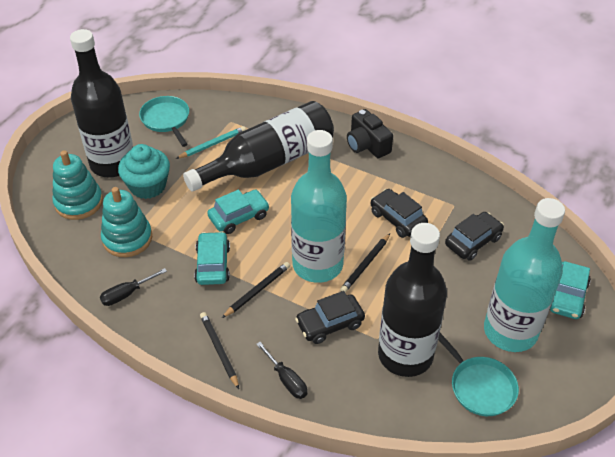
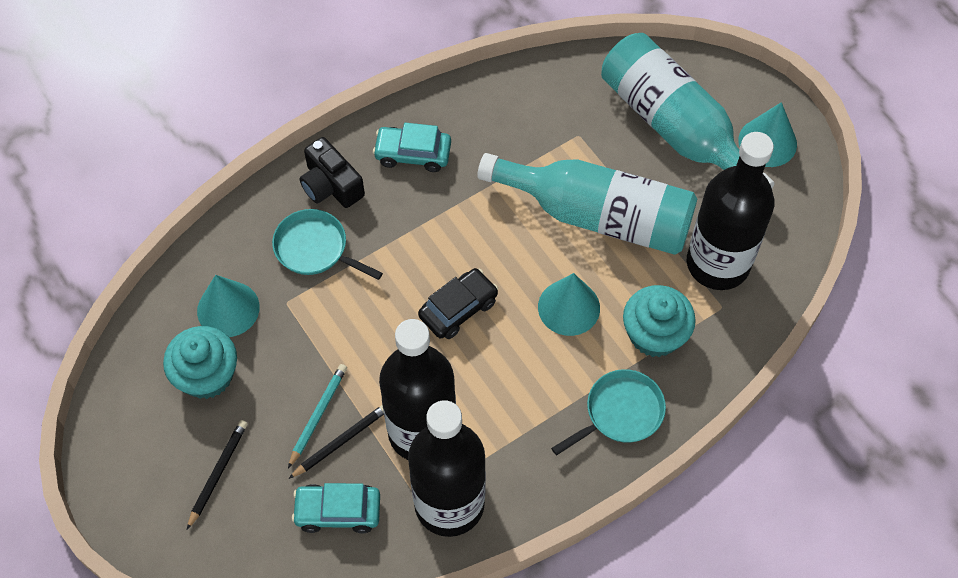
black car: 3 -> 1
black pencil: 3 -> 2
black screwdriver: 2 -> 0
turquoise car: 3 -> 2
turquoise cone: 0 -> 3
turquoise cupcake: 1 -> 2
turquoise stacking toy: 2 -> 0

